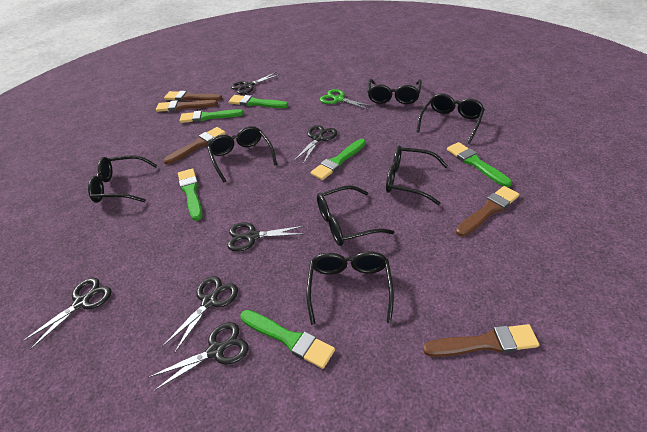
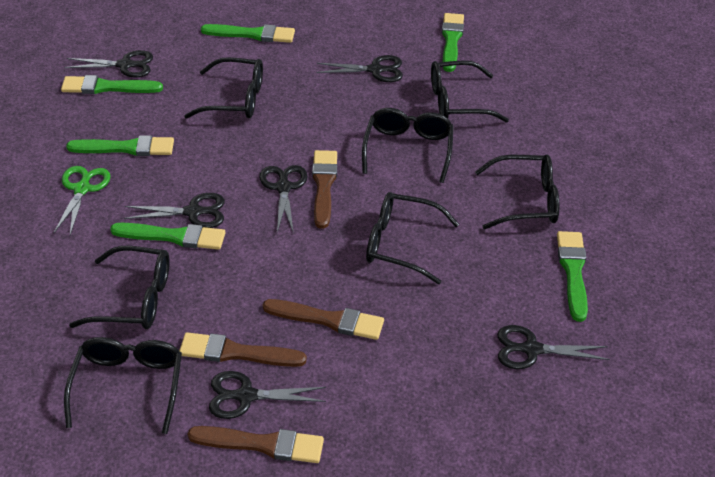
brown brush: 5 -> 4

